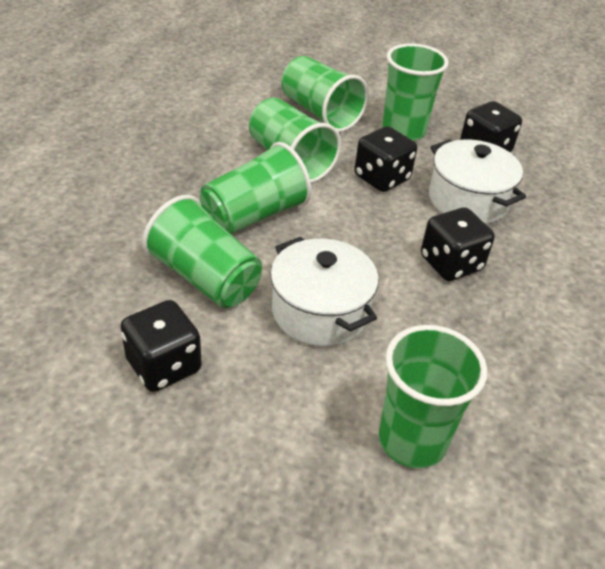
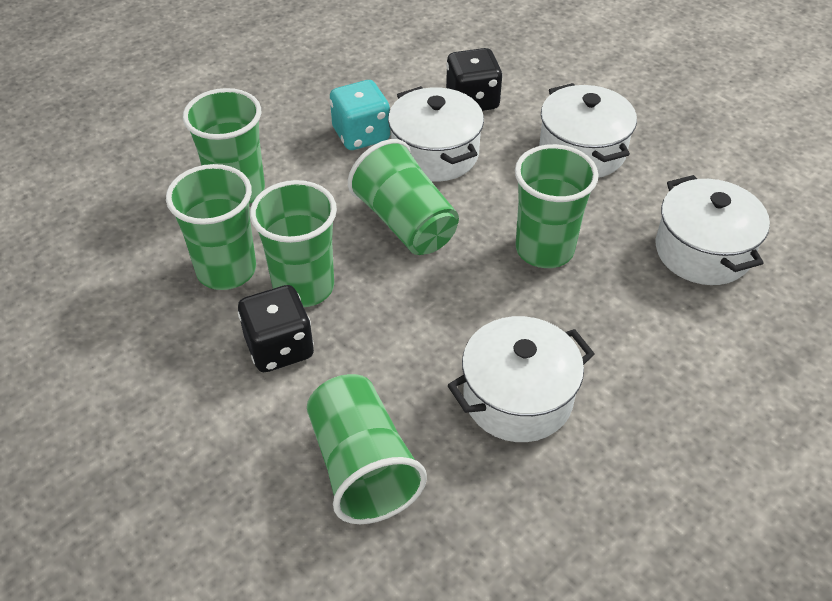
black dice: 4 -> 2
turquoise dice: 0 -> 1
white pot: 2 -> 4

